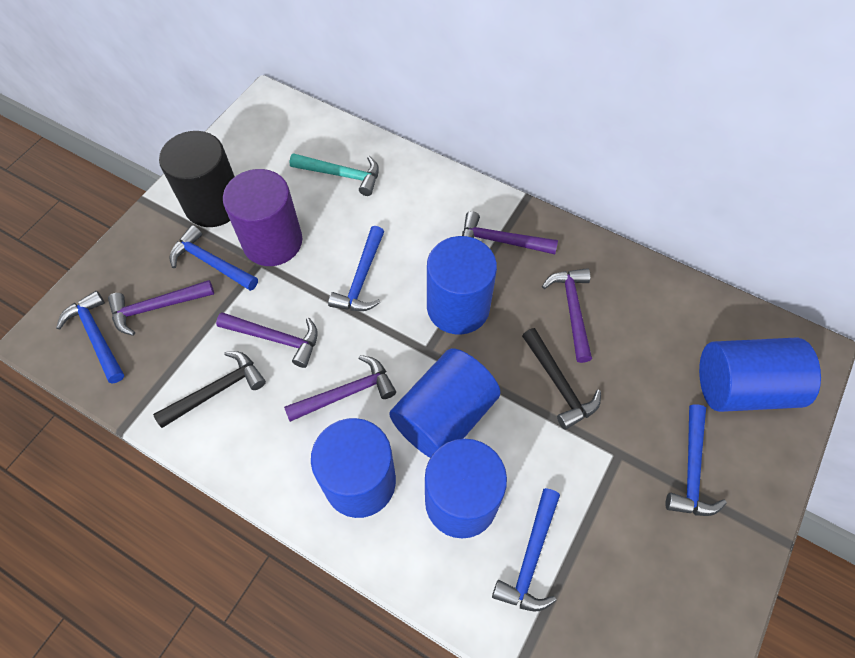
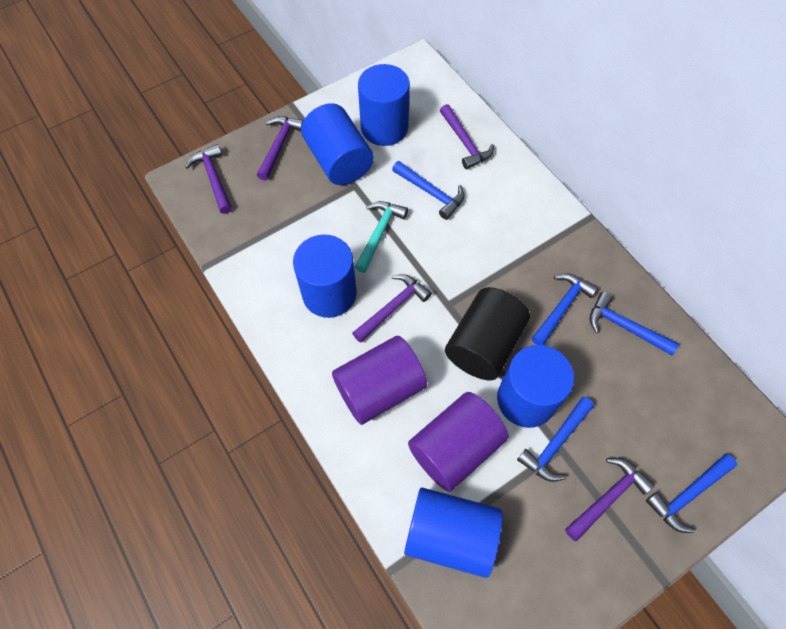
black hammer: 2 -> 0
purple cylinder: 1 -> 2

